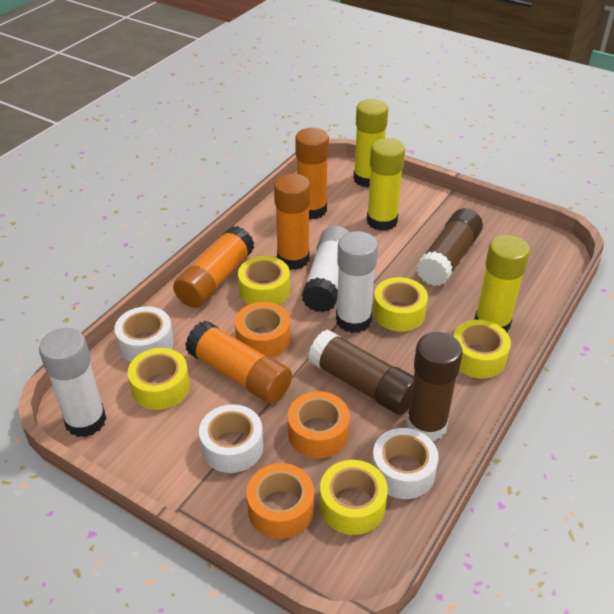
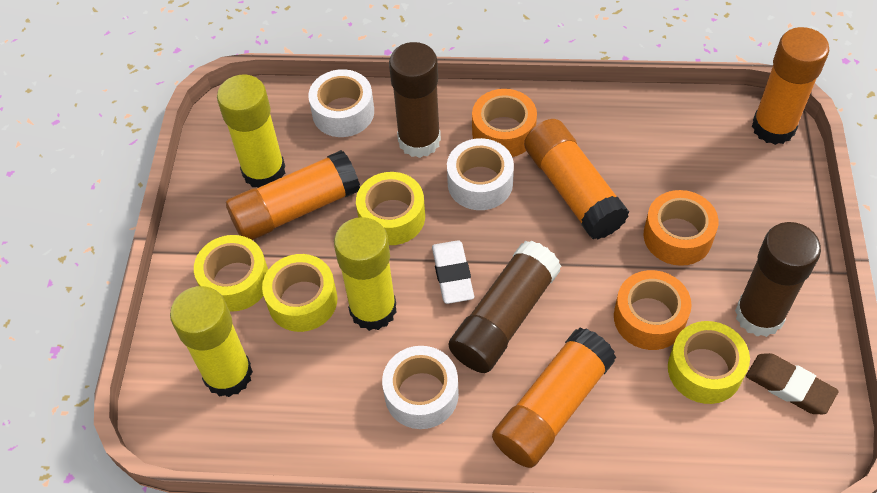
brown eraser: 0 -> 1
white eraser: 0 -> 1
white glue stick: 3 -> 0
yellow tape: 5 -> 4

